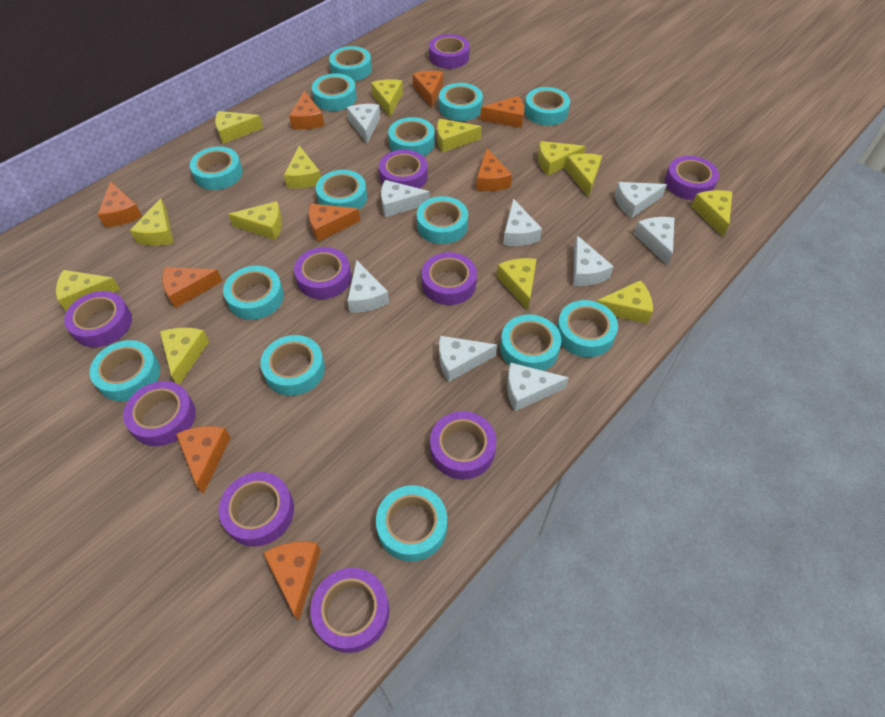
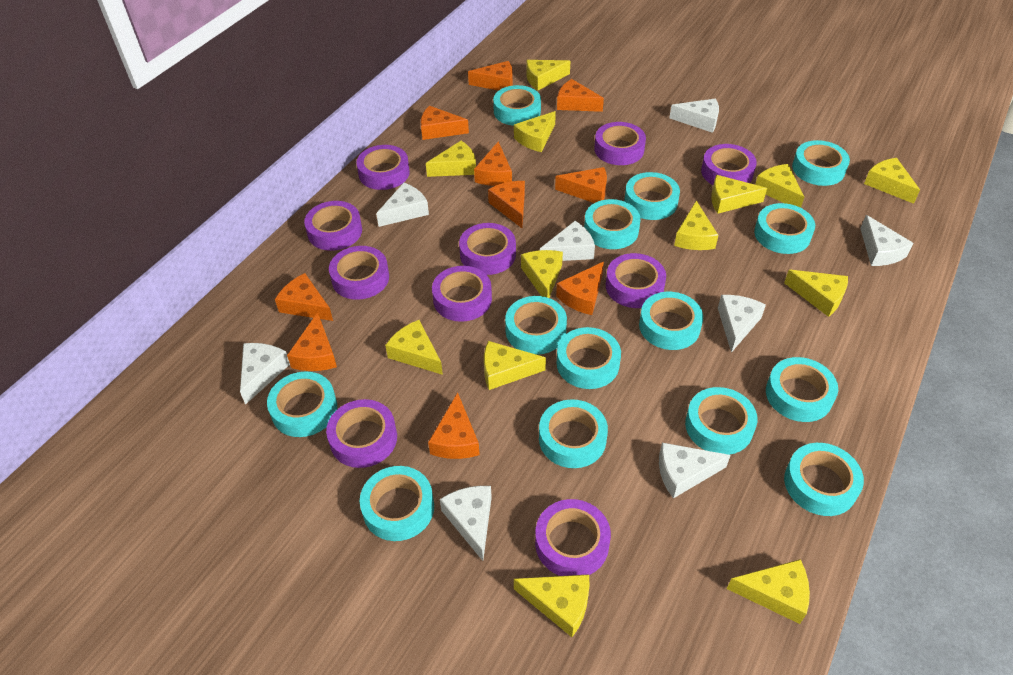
orange cheese: 9 -> 10
white cheese: 9 -> 8

